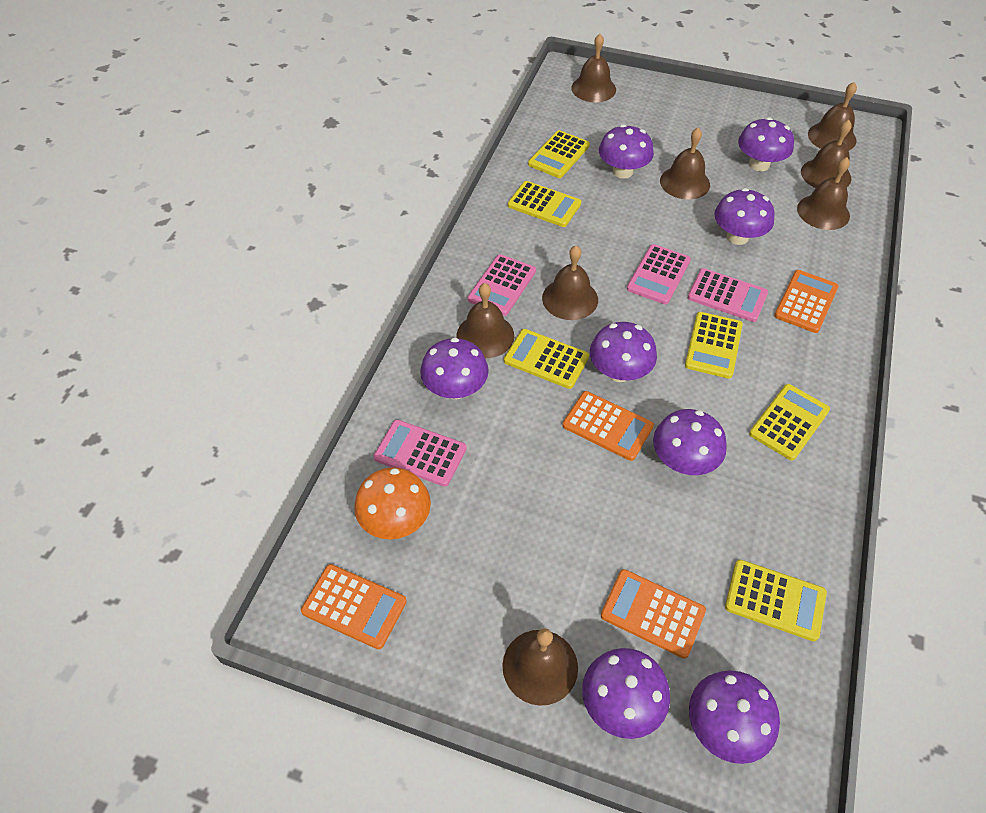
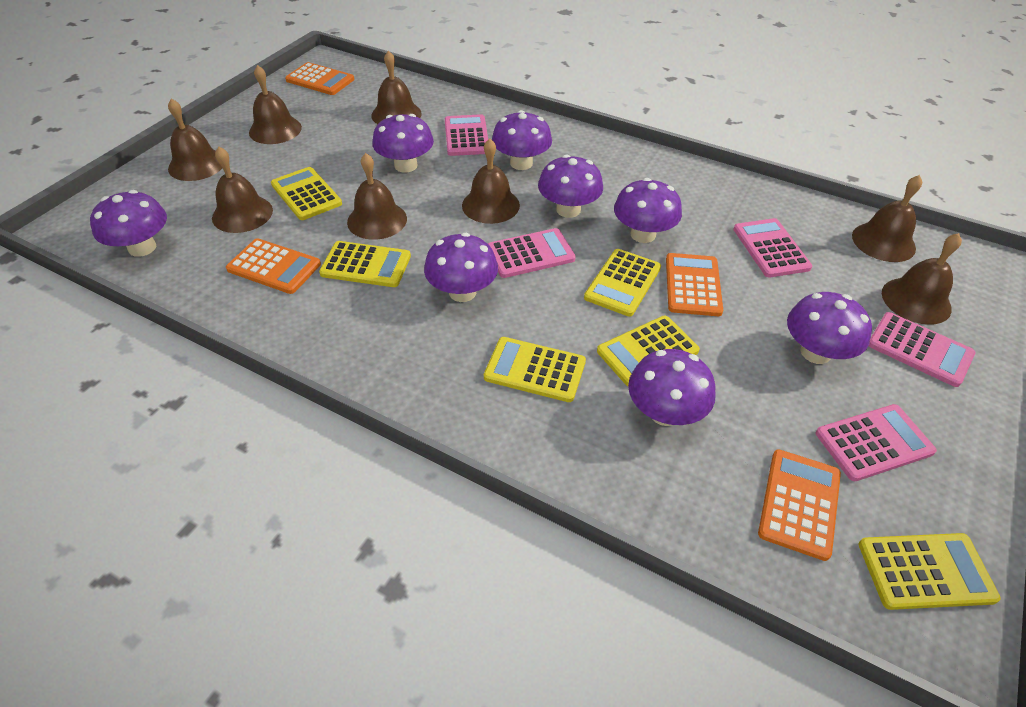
orange mushroom: 1 -> 0
pink calculator: 4 -> 5

